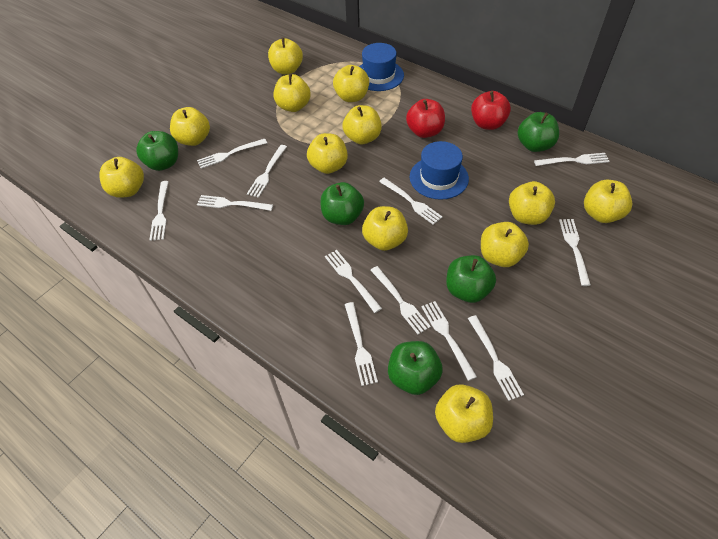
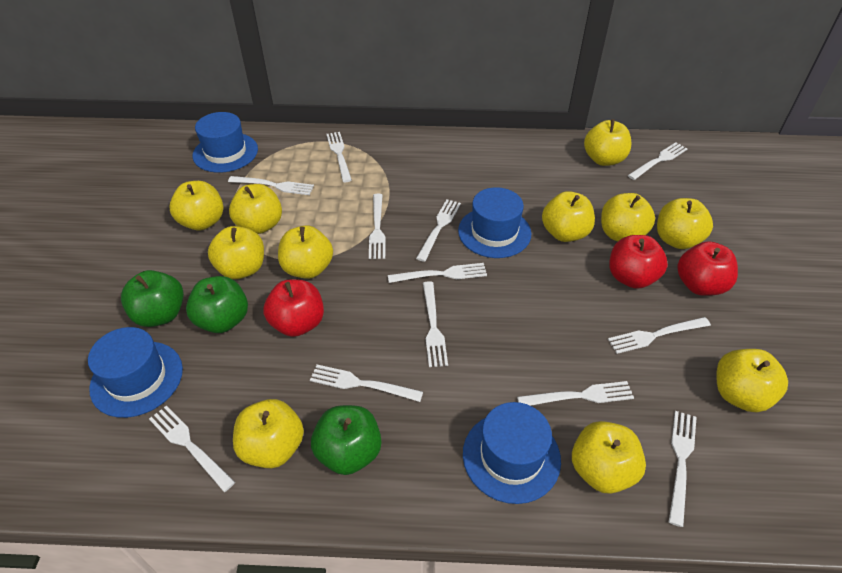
blue hat: 2 -> 4
green apple: 5 -> 3
red apple: 2 -> 3
yellow apple: 12 -> 11

